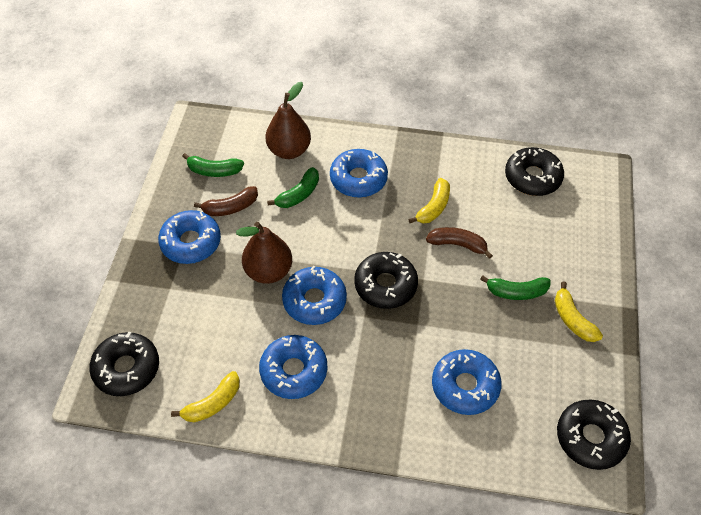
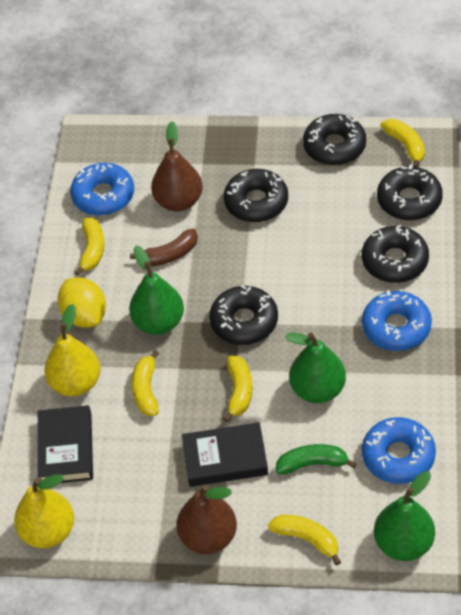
black book: 0 -> 2
black donut: 4 -> 5
blue donut: 5 -> 3
brown banana: 2 -> 1
green banana: 3 -> 1
green pear: 0 -> 3
yellow banana: 3 -> 5
yellow lemon: 0 -> 1
yellow pear: 0 -> 2

